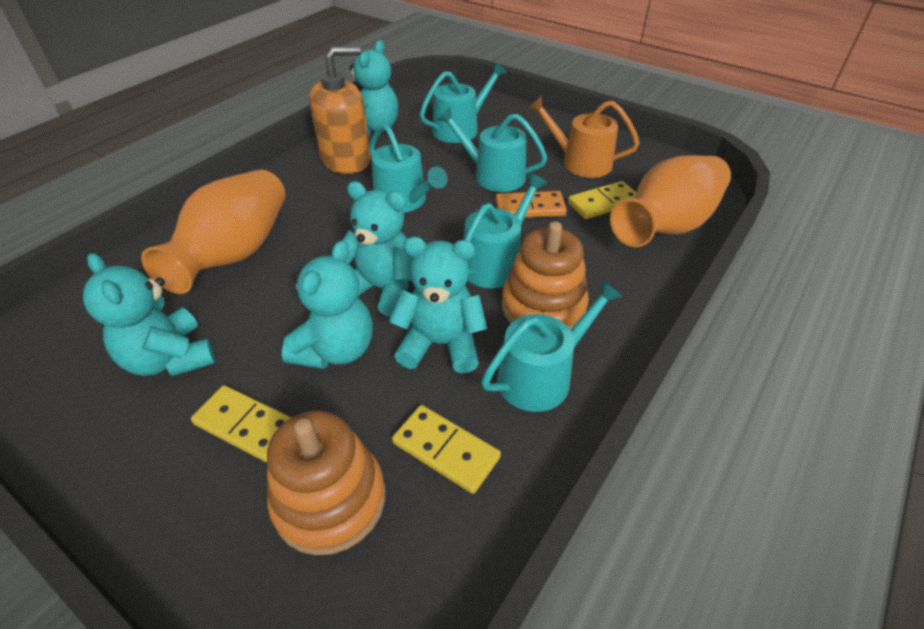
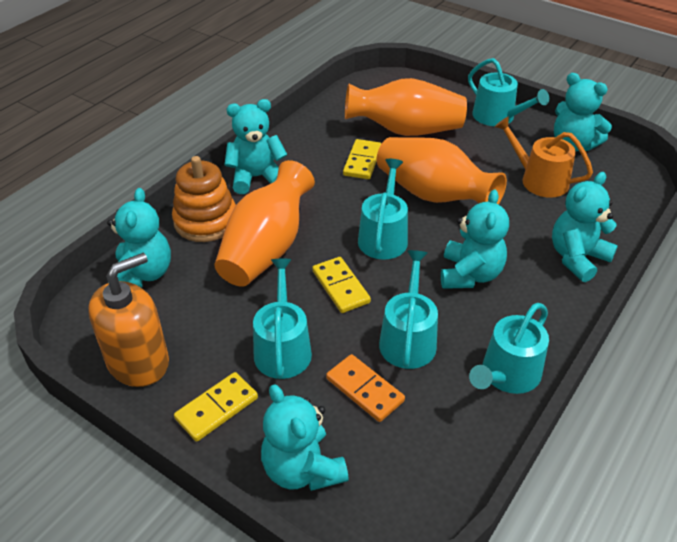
orange stacking toy: 2 -> 1
orange vase: 2 -> 3
turquoise teddy bear: 5 -> 6

